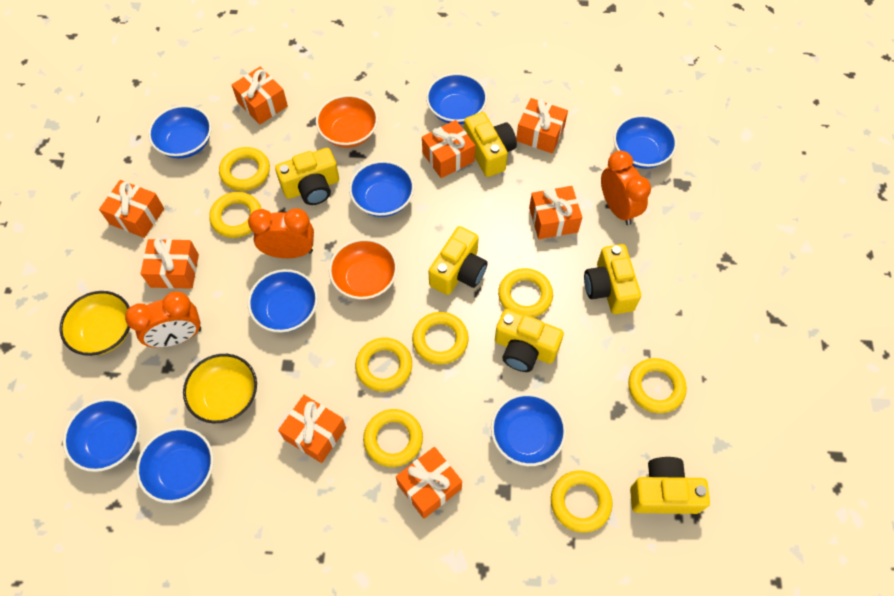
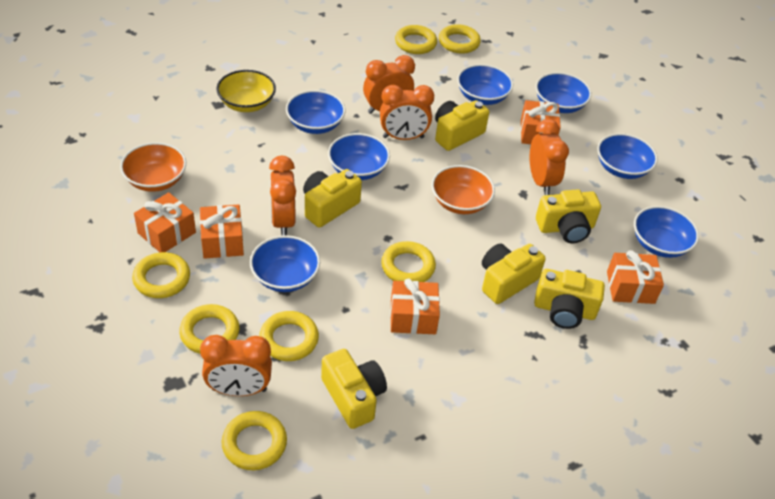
blue bowl: 8 -> 7
orange clock: 3 -> 5
orange gift: 8 -> 5
yellow bowl: 2 -> 1
yellow ring: 8 -> 7

